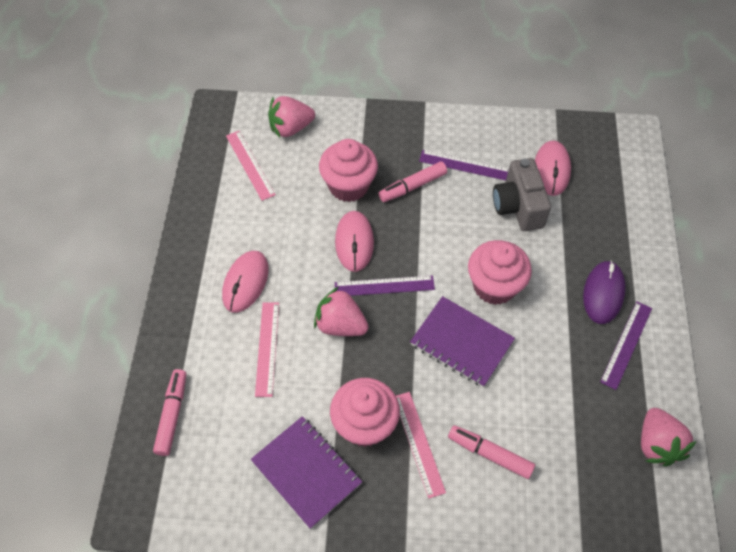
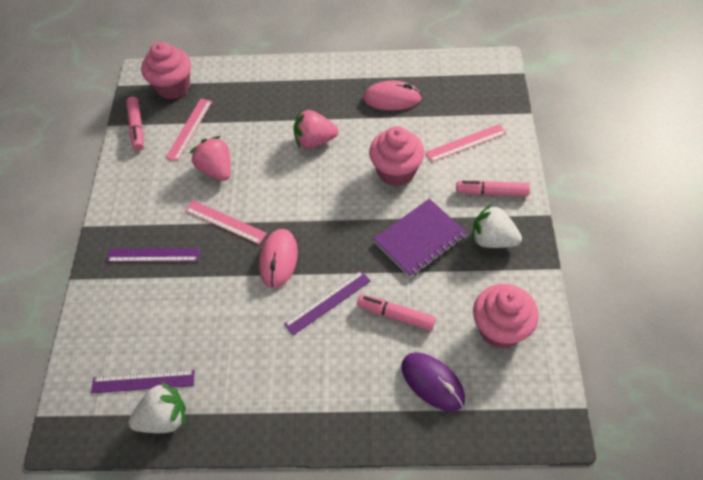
grey camera: 1 -> 0
pink mouse: 3 -> 2
pink strawberry: 3 -> 2
purple notebook: 2 -> 1
white strawberry: 0 -> 2

